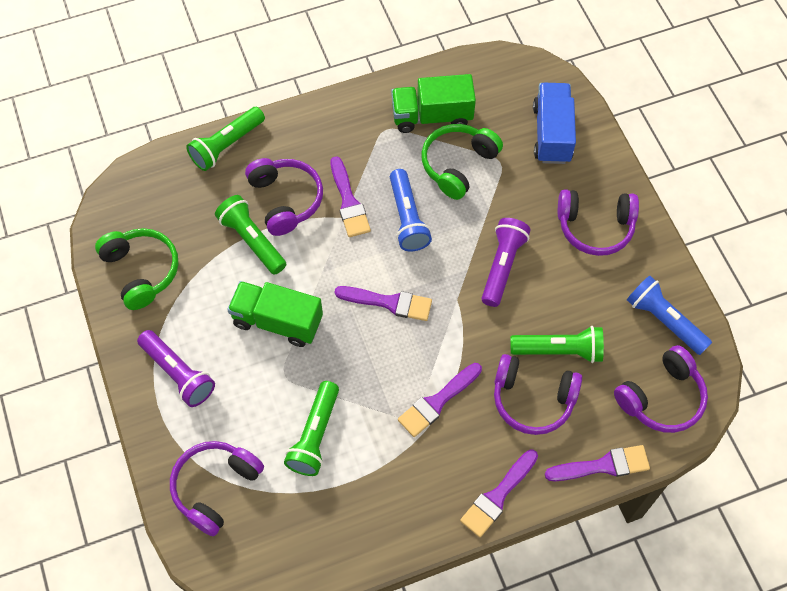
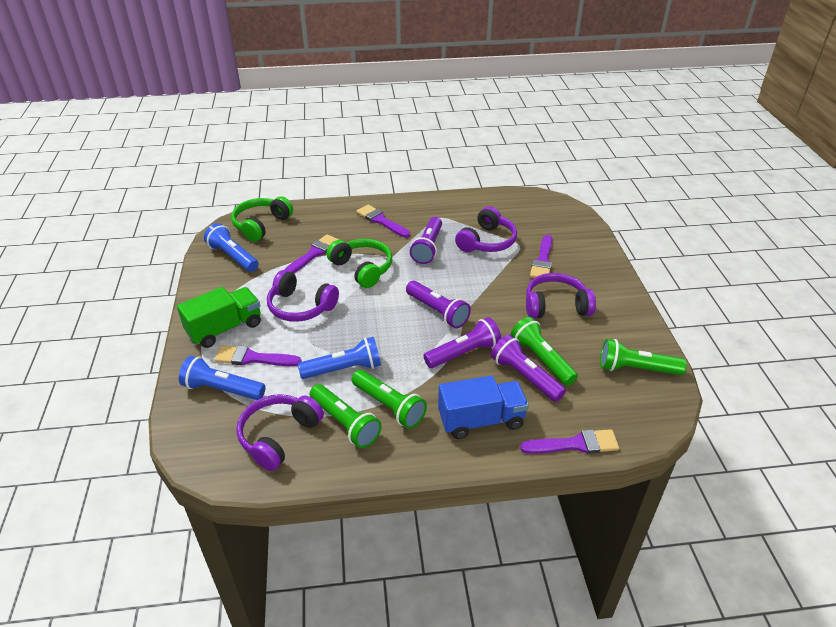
blue flashlight: 2 -> 3
green truck: 2 -> 1
purple flashlight: 2 -> 4
purple headphones: 5 -> 4

